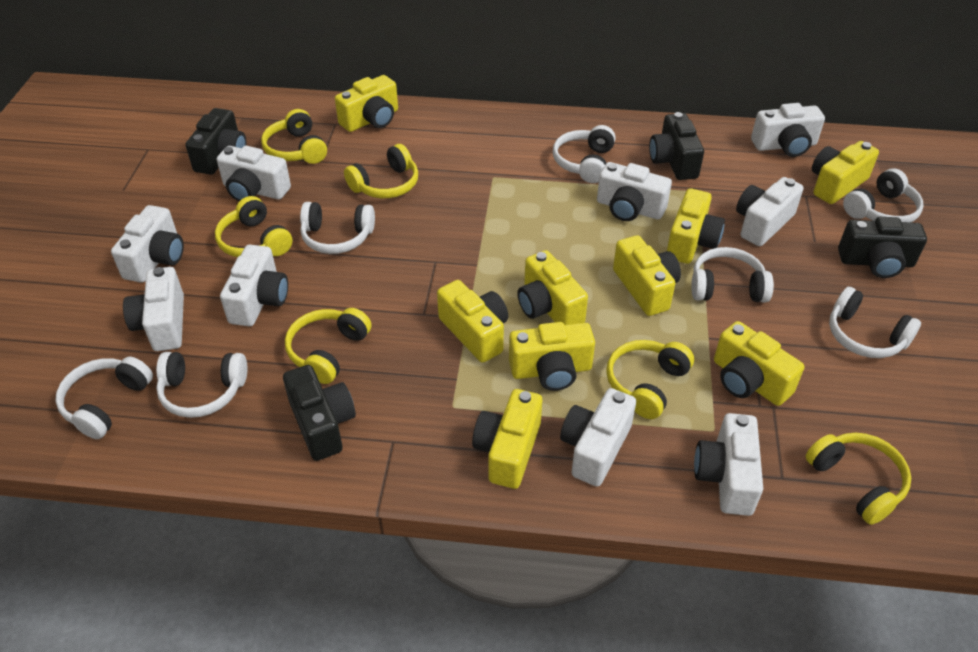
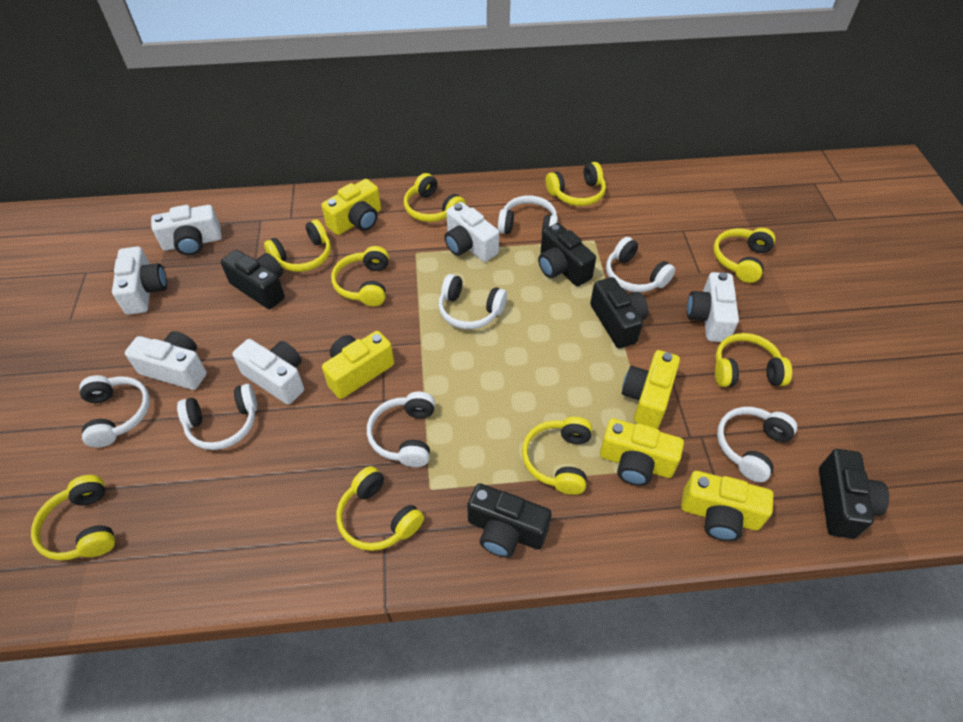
black camera: 4 -> 5
white camera: 9 -> 6
yellow camera: 9 -> 5
yellow headphones: 6 -> 9

